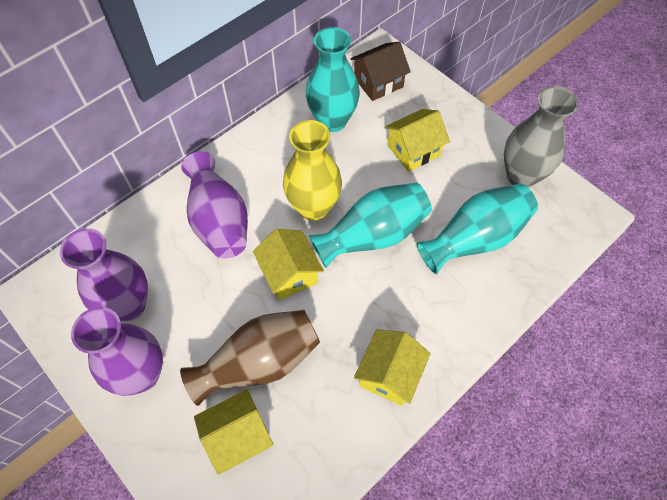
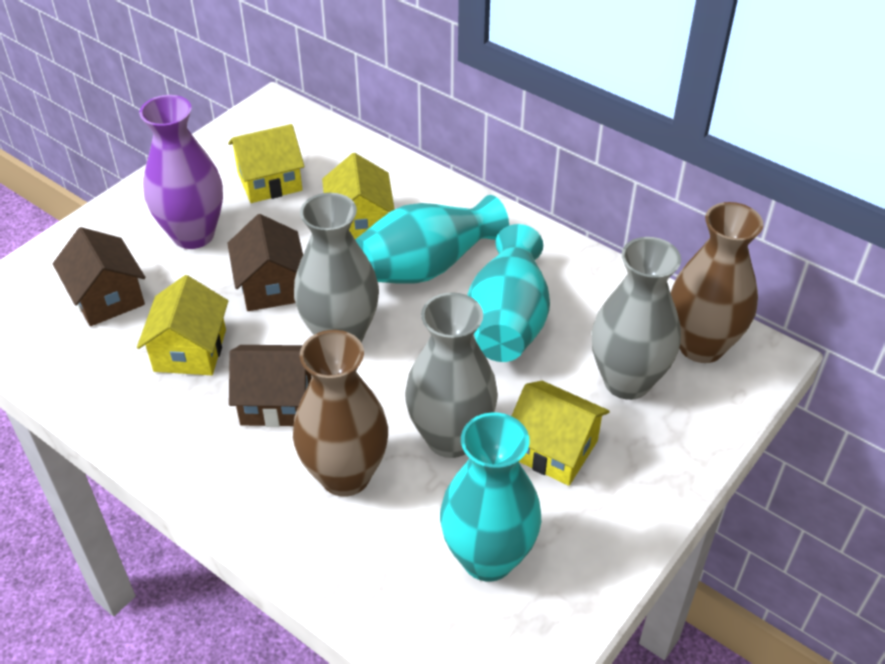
brown house: 1 -> 3
brown vase: 1 -> 2
grey vase: 1 -> 3
purple vase: 3 -> 1
yellow vase: 1 -> 0

